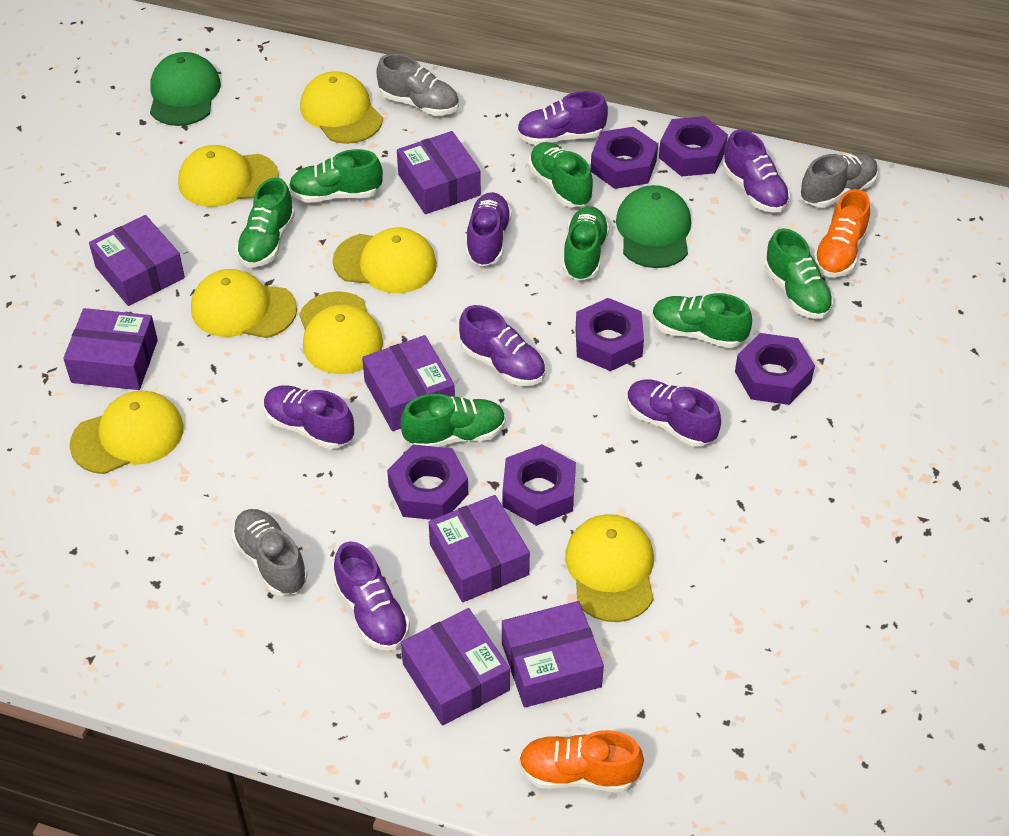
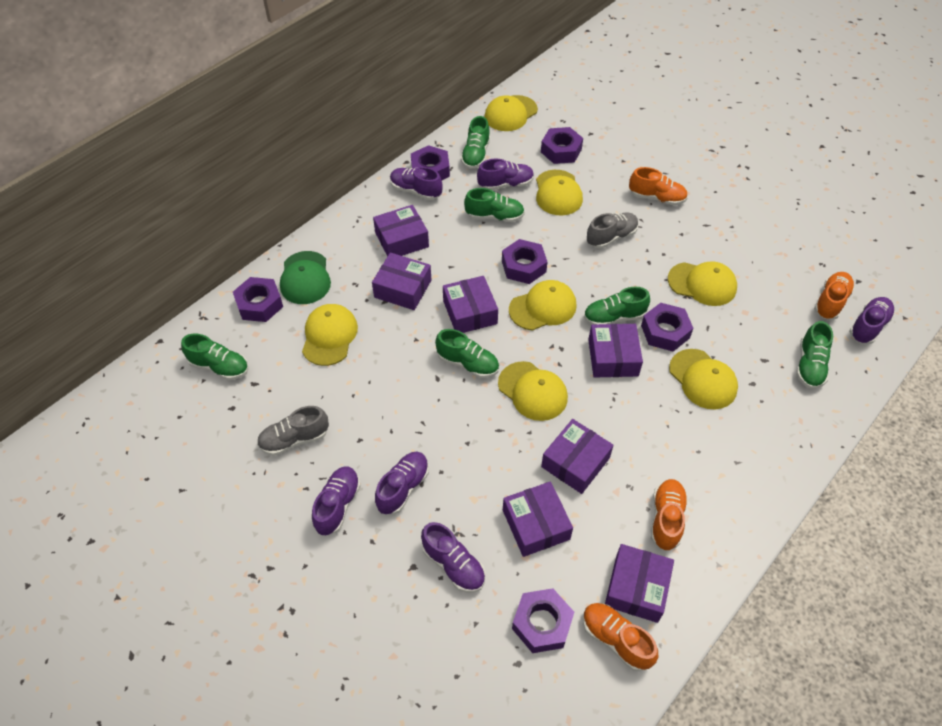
green cap: 2 -> 1
green shoe: 7 -> 6
grey shoe: 3 -> 2
orange shoe: 2 -> 4
purple shoe: 7 -> 6

